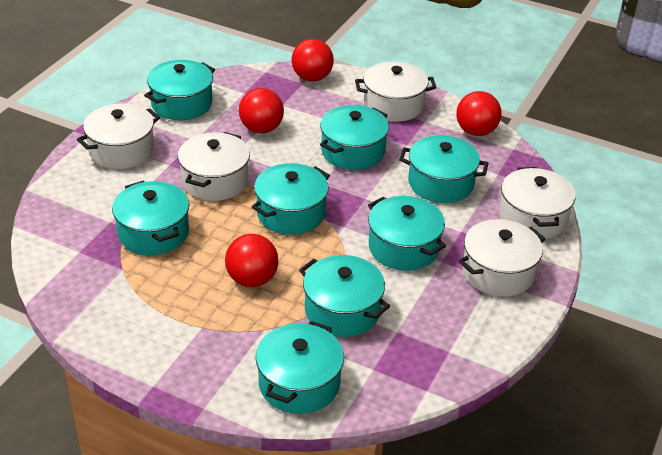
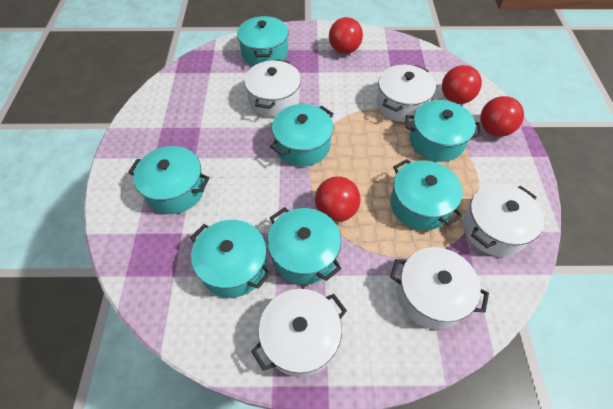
turquoise pot: 8 -> 7

